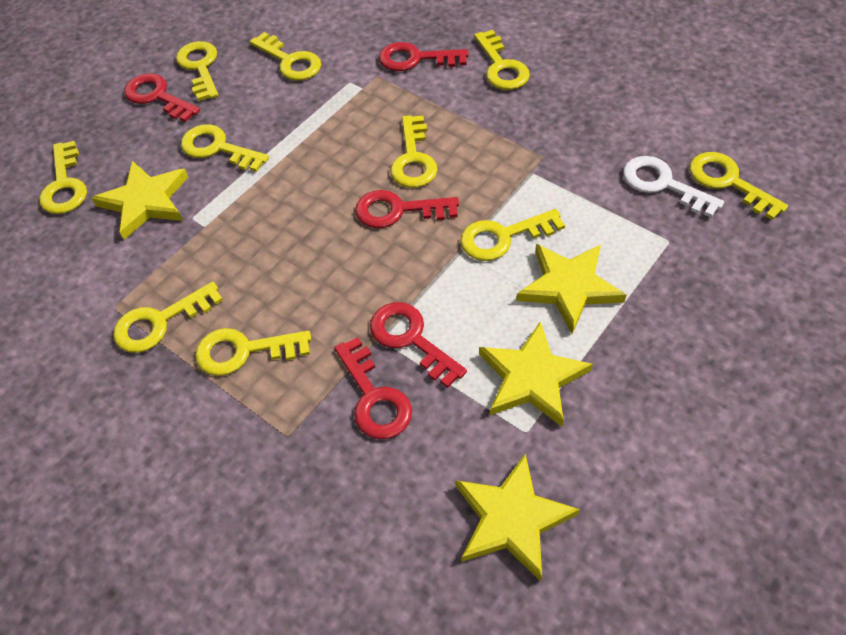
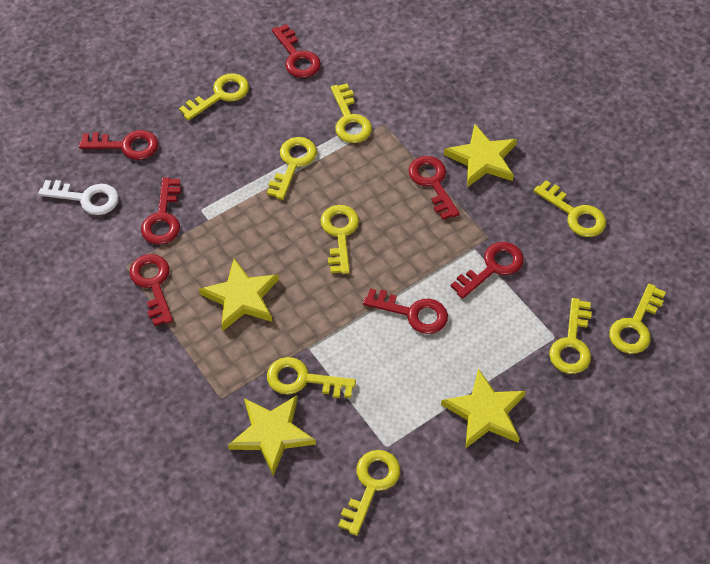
red key: 5 -> 7
yellow key: 10 -> 9

